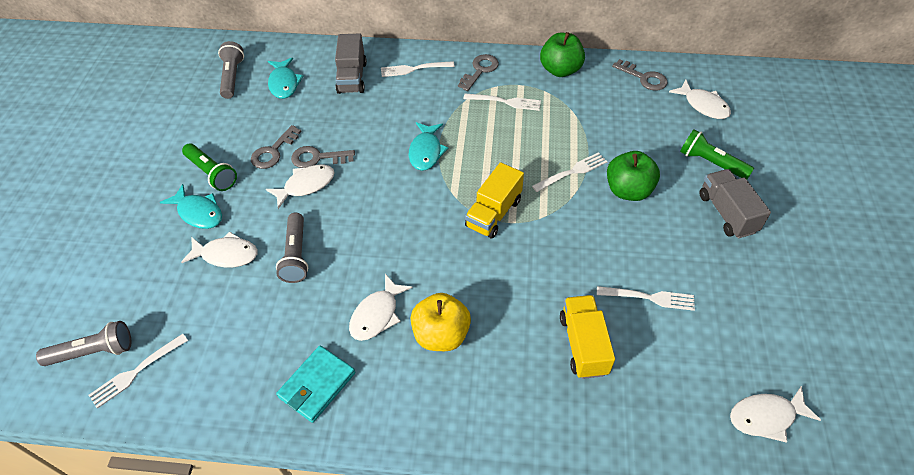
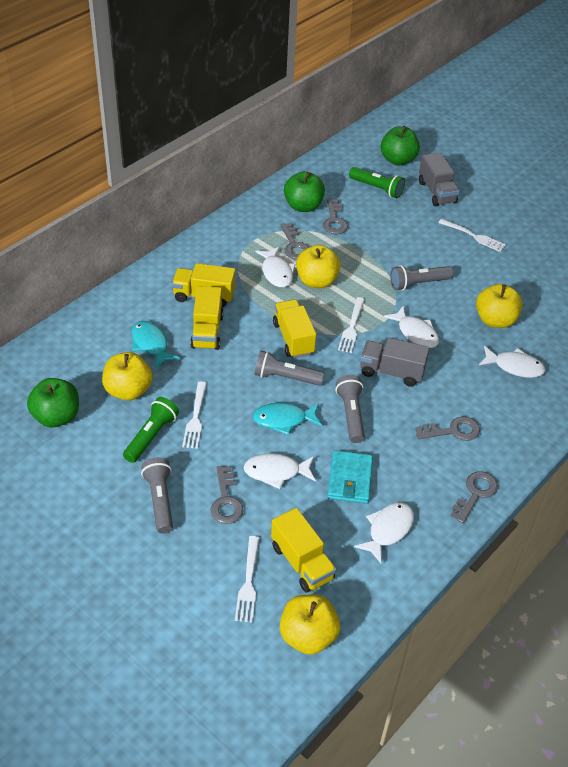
green apple: 2 -> 3
grey flashlight: 3 -> 4
grey key: 4 -> 5
turquoise fish: 3 -> 2
white fork: 5 -> 4
yellow apple: 1 -> 4
yellow truck: 2 -> 4

